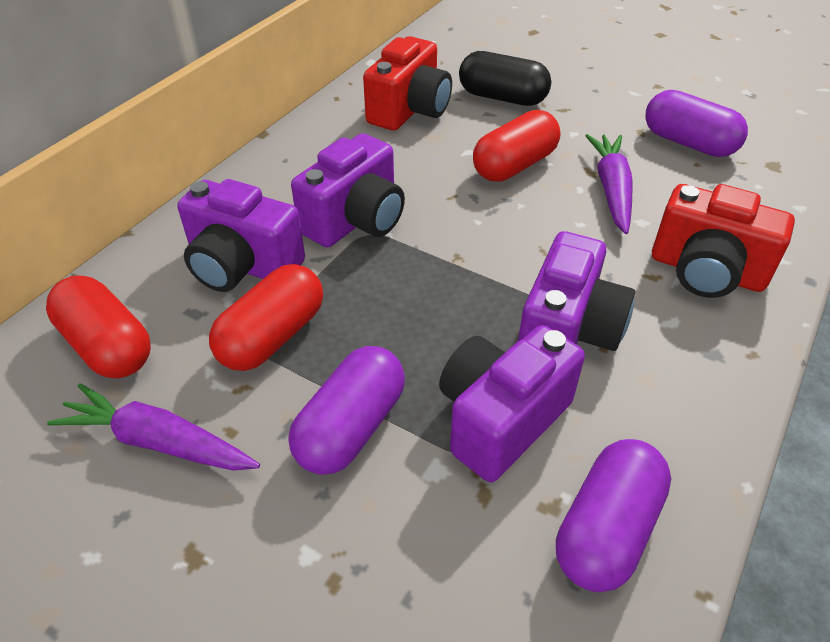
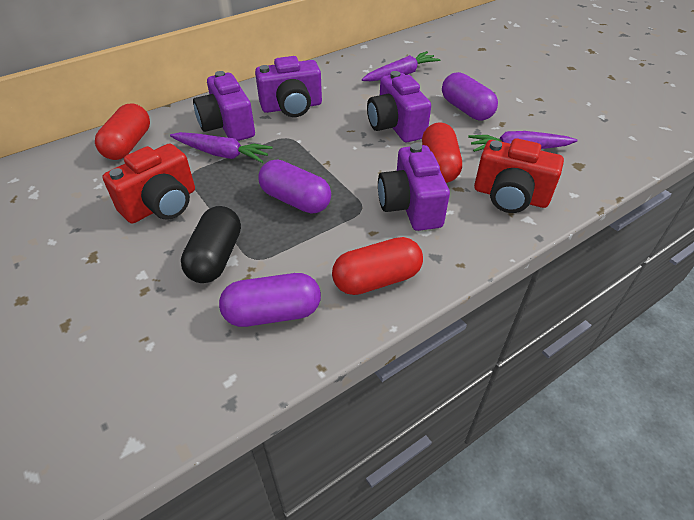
purple carrot: 2 -> 3

